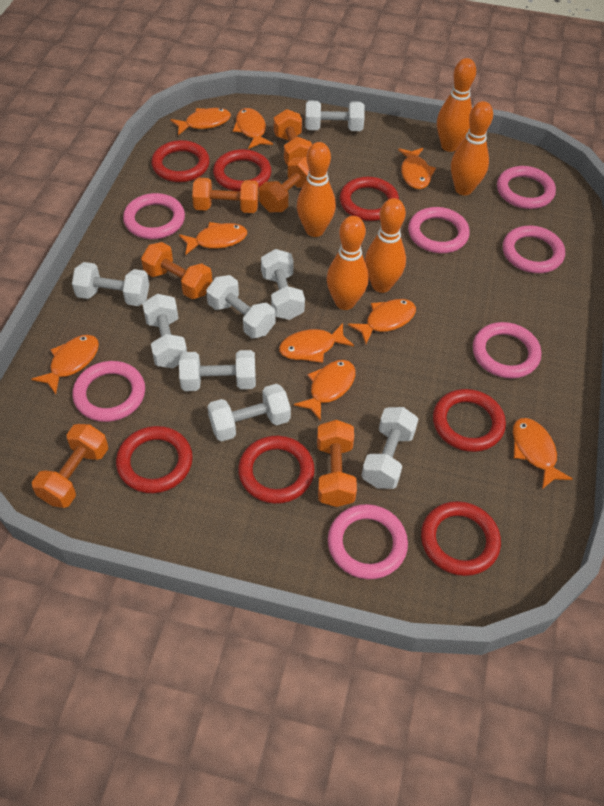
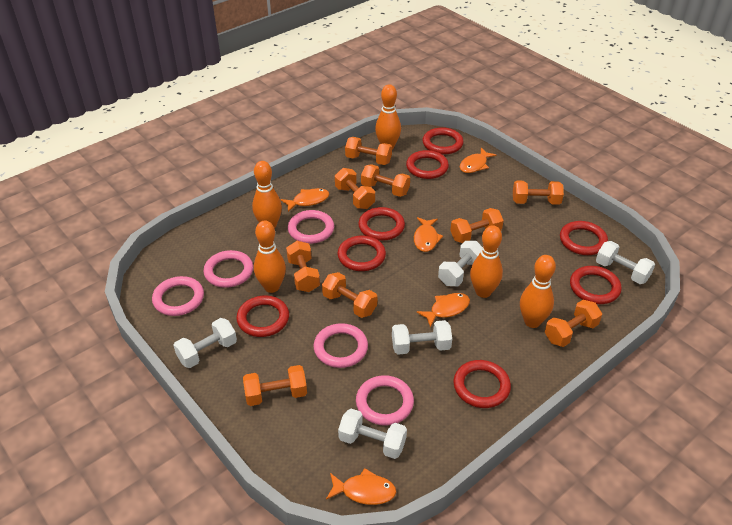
orange dumbbell: 6 -> 9
orange fish: 9 -> 5
pink ring: 7 -> 5
red ring: 7 -> 8
white dumbbell: 8 -> 5

